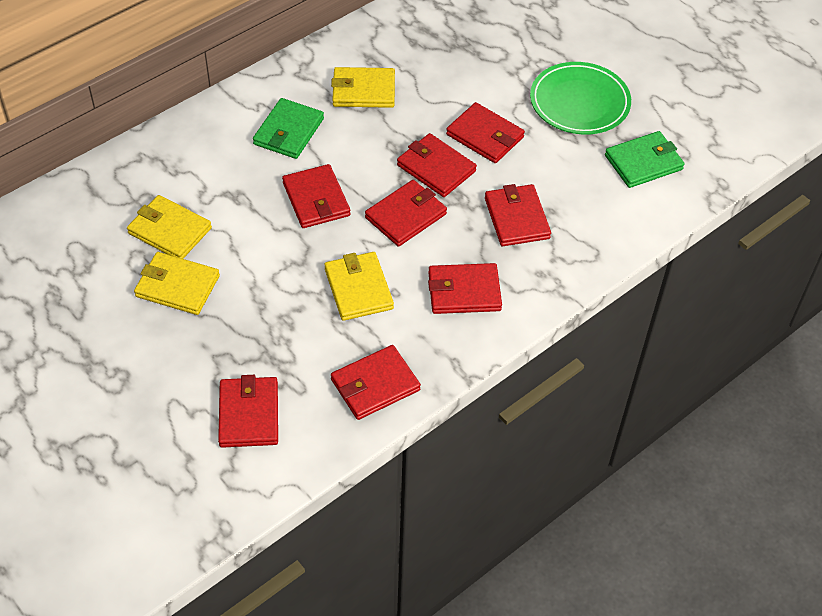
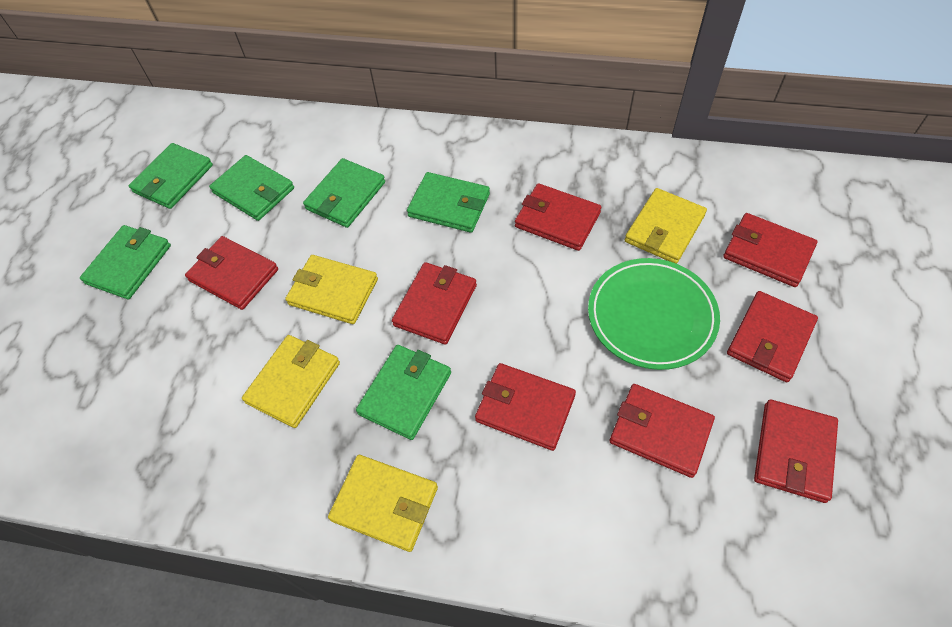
green wallet: 2 -> 6

